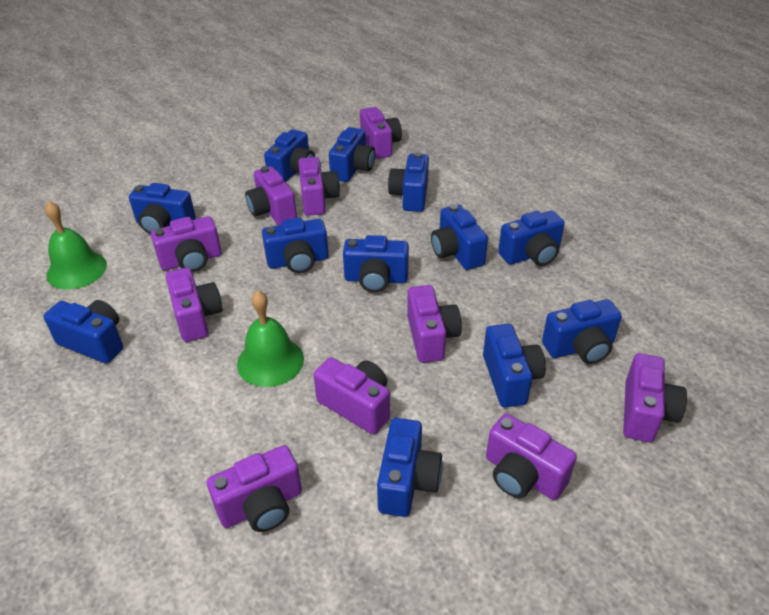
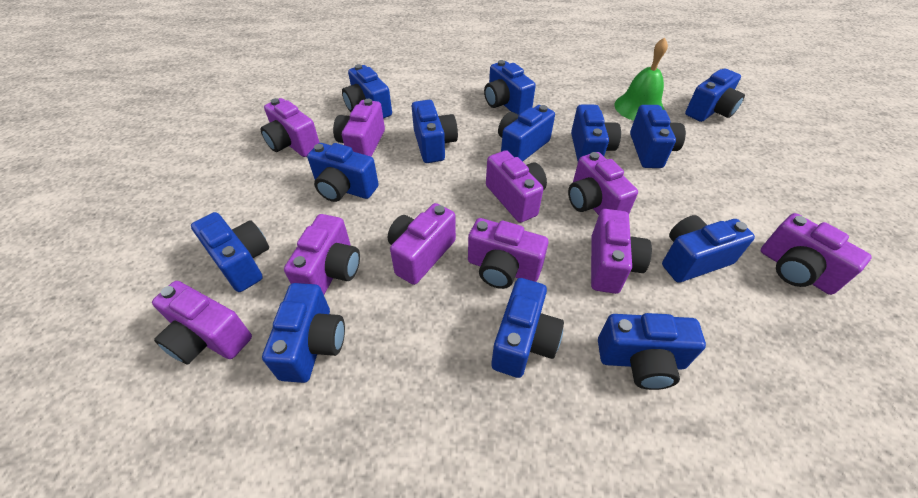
blue camera: 12 -> 13
green bell: 2 -> 1

